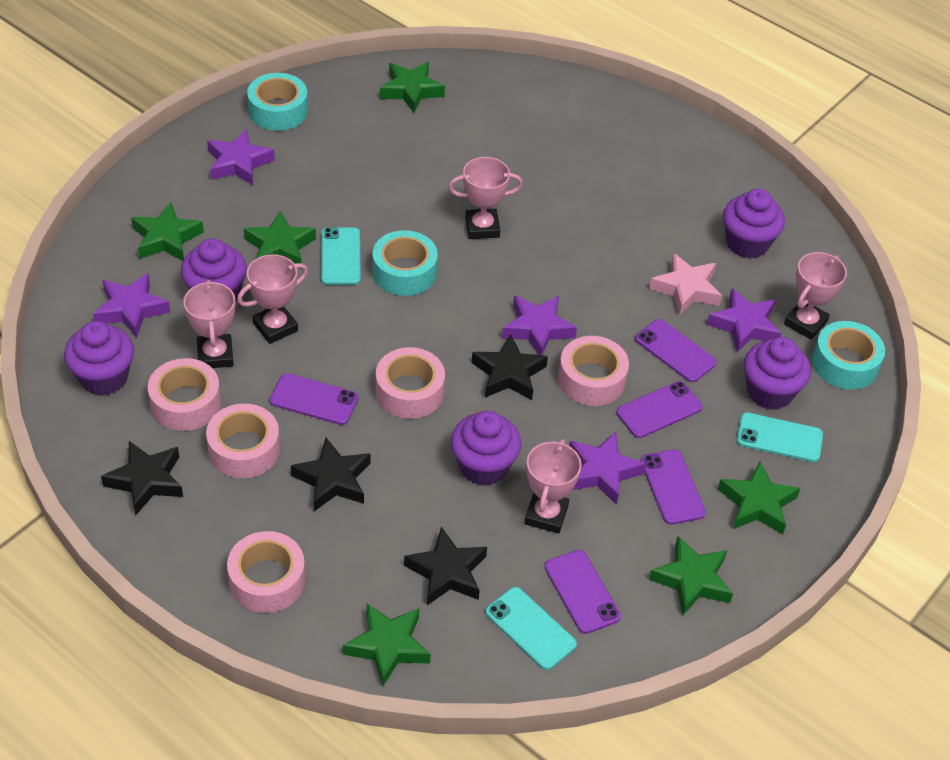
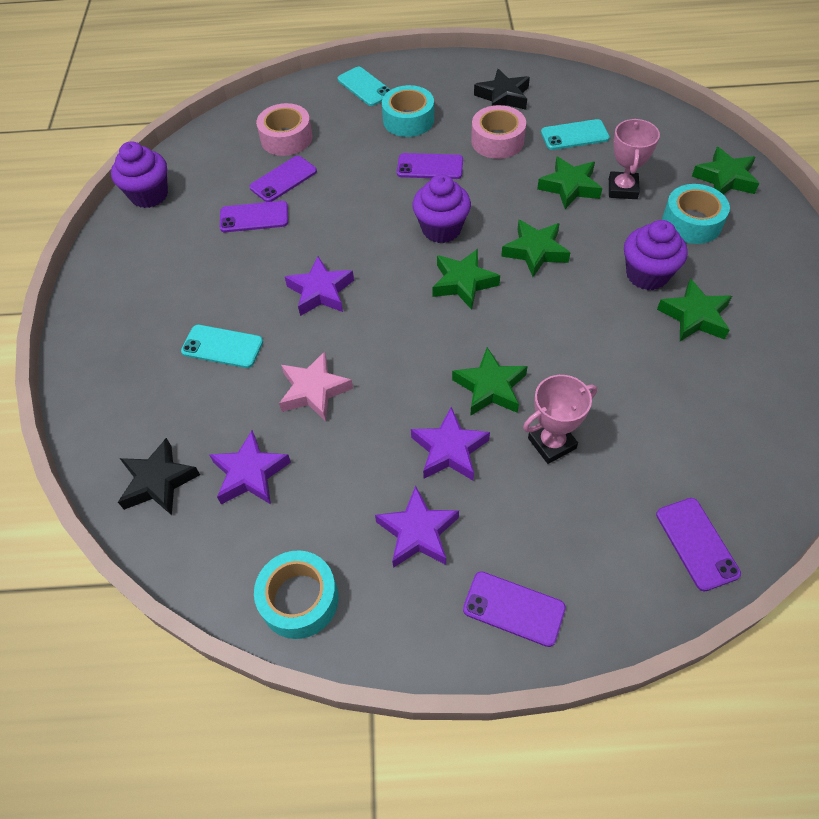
black star: 4 -> 2
pink tape: 5 -> 2
pink trophy: 5 -> 2
purple cupcake: 5 -> 3
purple star: 5 -> 4

